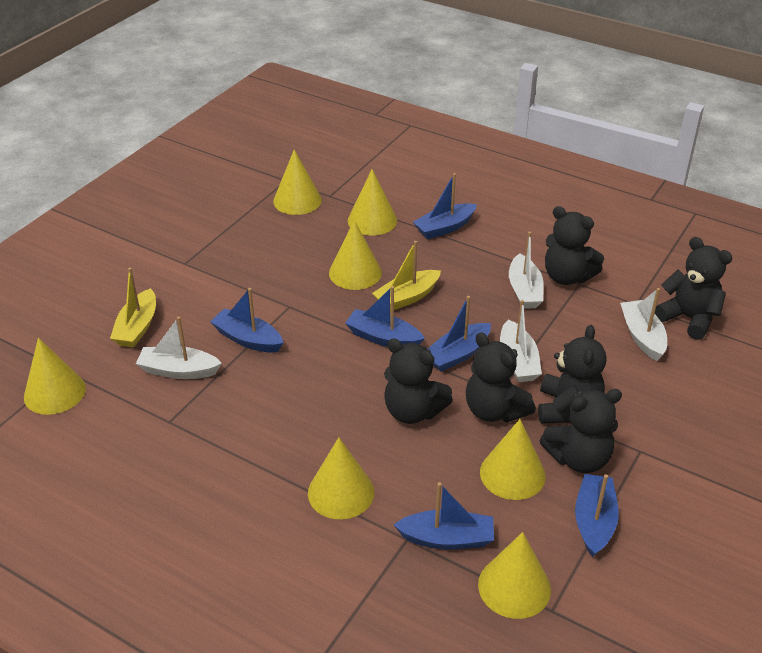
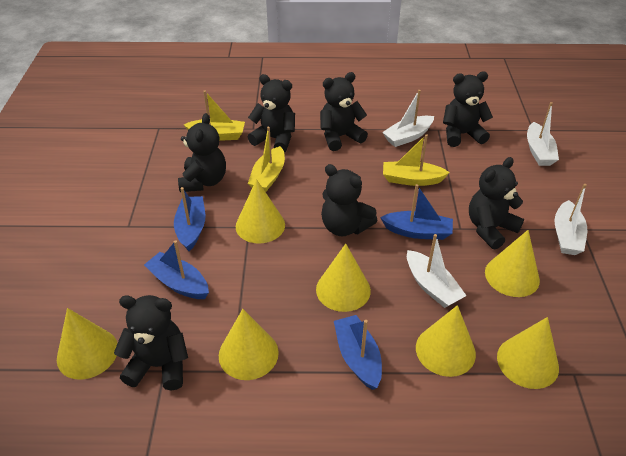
black teddy bear: 6 -> 7
blue boat: 6 -> 4
yellow boat: 2 -> 3

